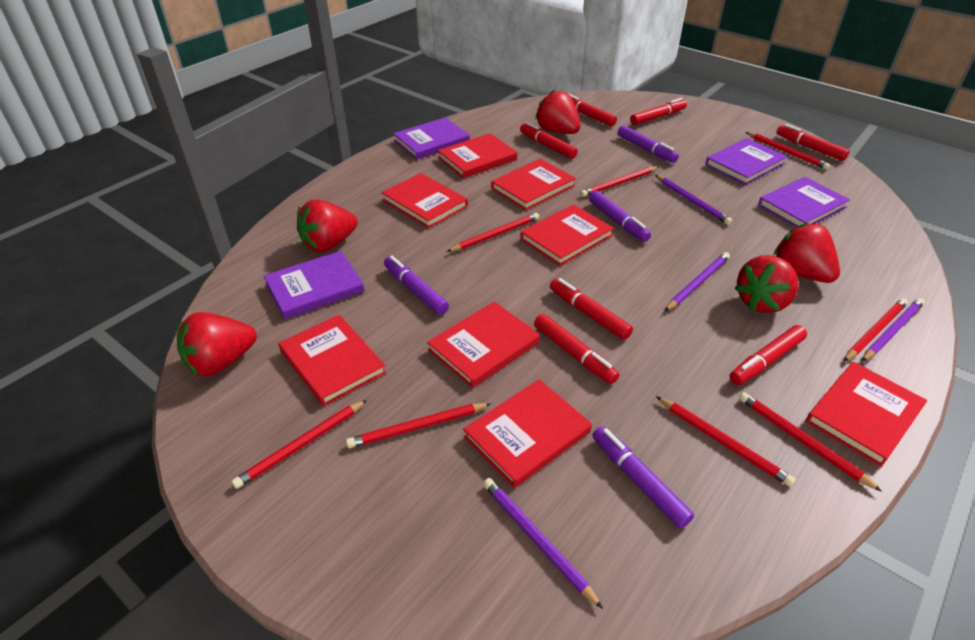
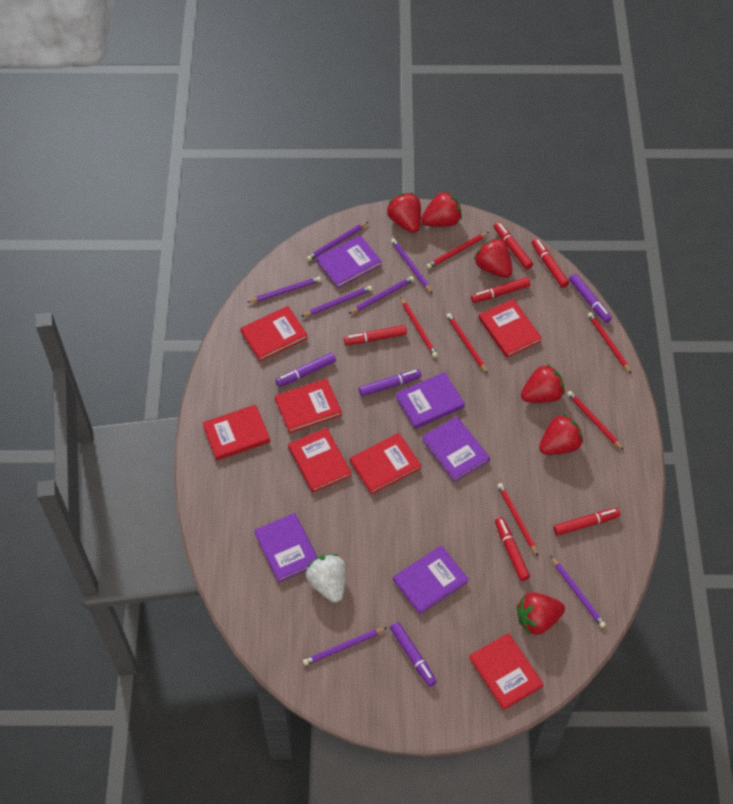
purple book: 4 -> 5
purple pencil: 4 -> 7
red book: 8 -> 7
red marker: 7 -> 6
red pencil: 8 -> 6
red strawberry: 5 -> 6
white strawberry: 0 -> 1

